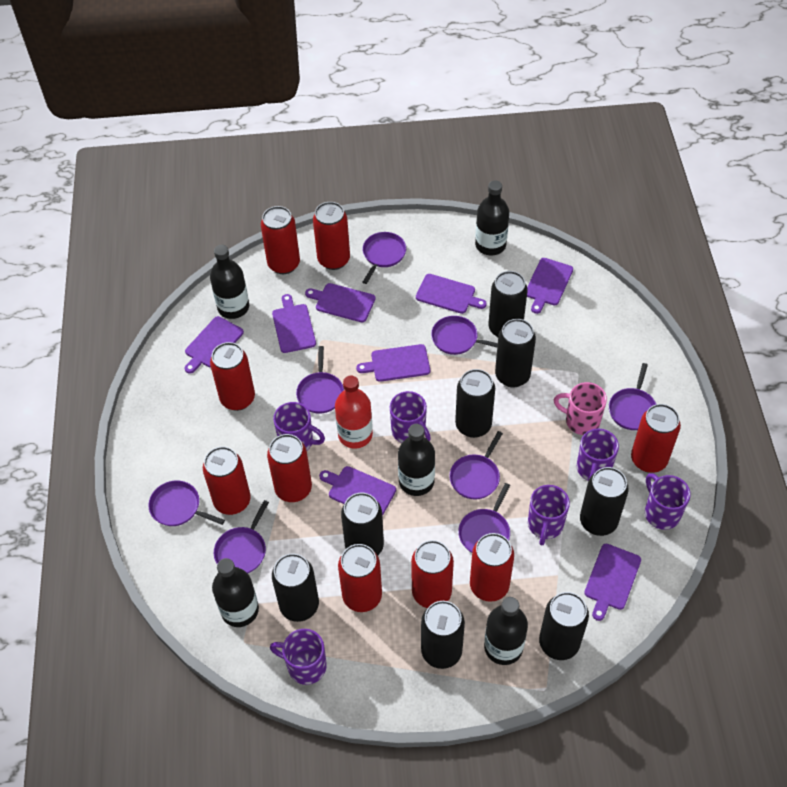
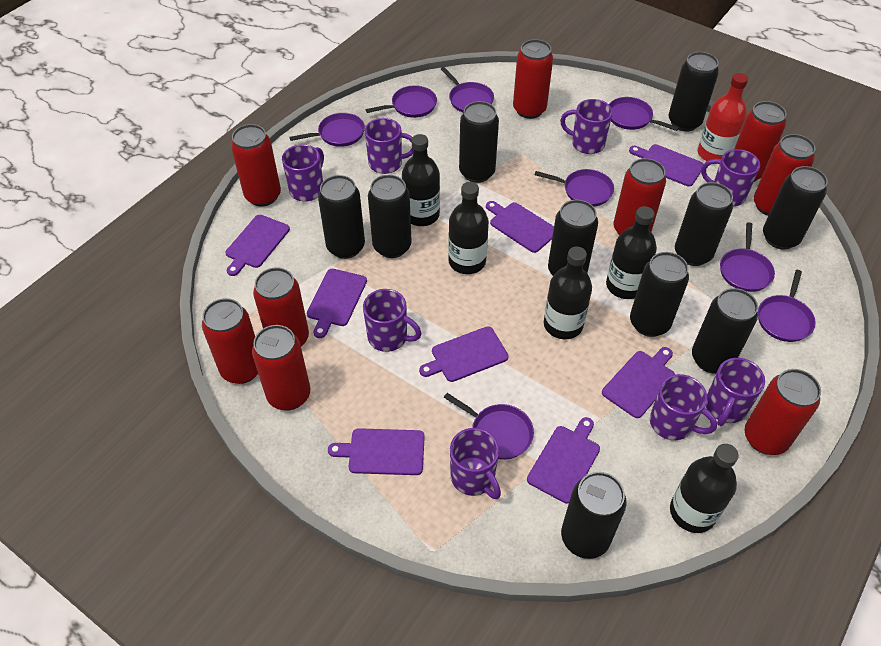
black can: 8 -> 10
pink mug: 1 -> 0
purple mug: 6 -> 8

